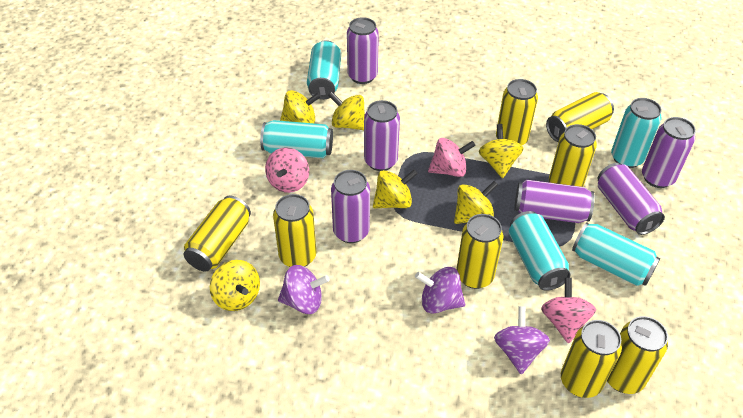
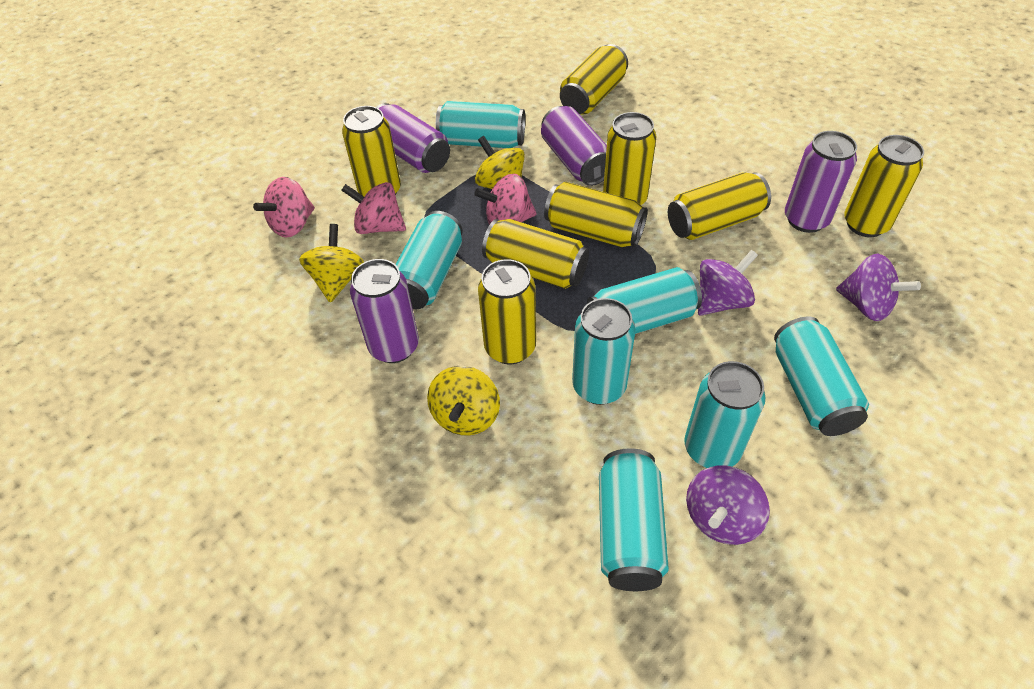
purple can: 6 -> 4
turquoise can: 5 -> 7
yellow spinning top: 6 -> 3

